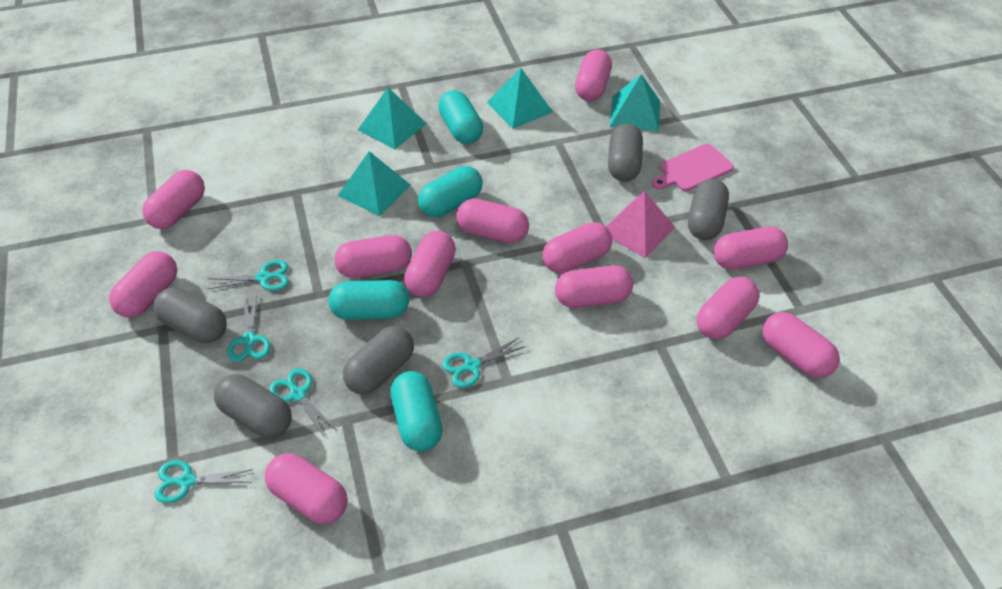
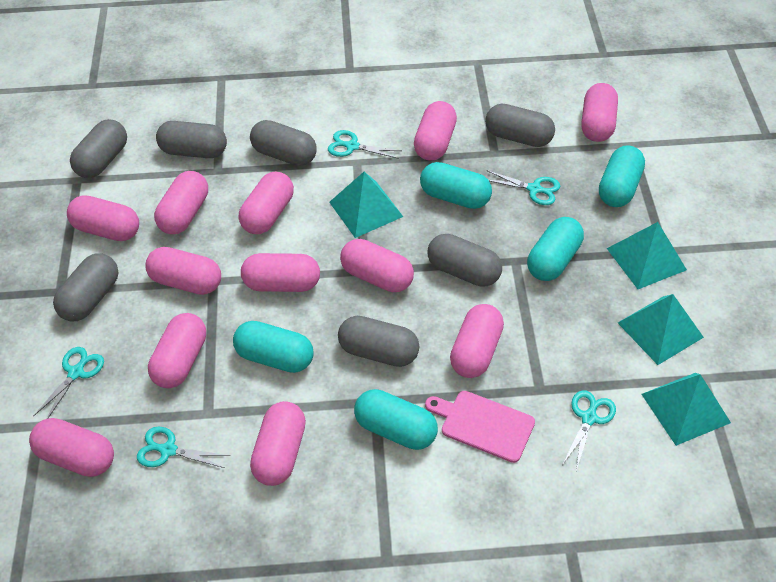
grey capsule: 5 -> 7
pink pyramid: 1 -> 0
turquoise capsule: 4 -> 5

